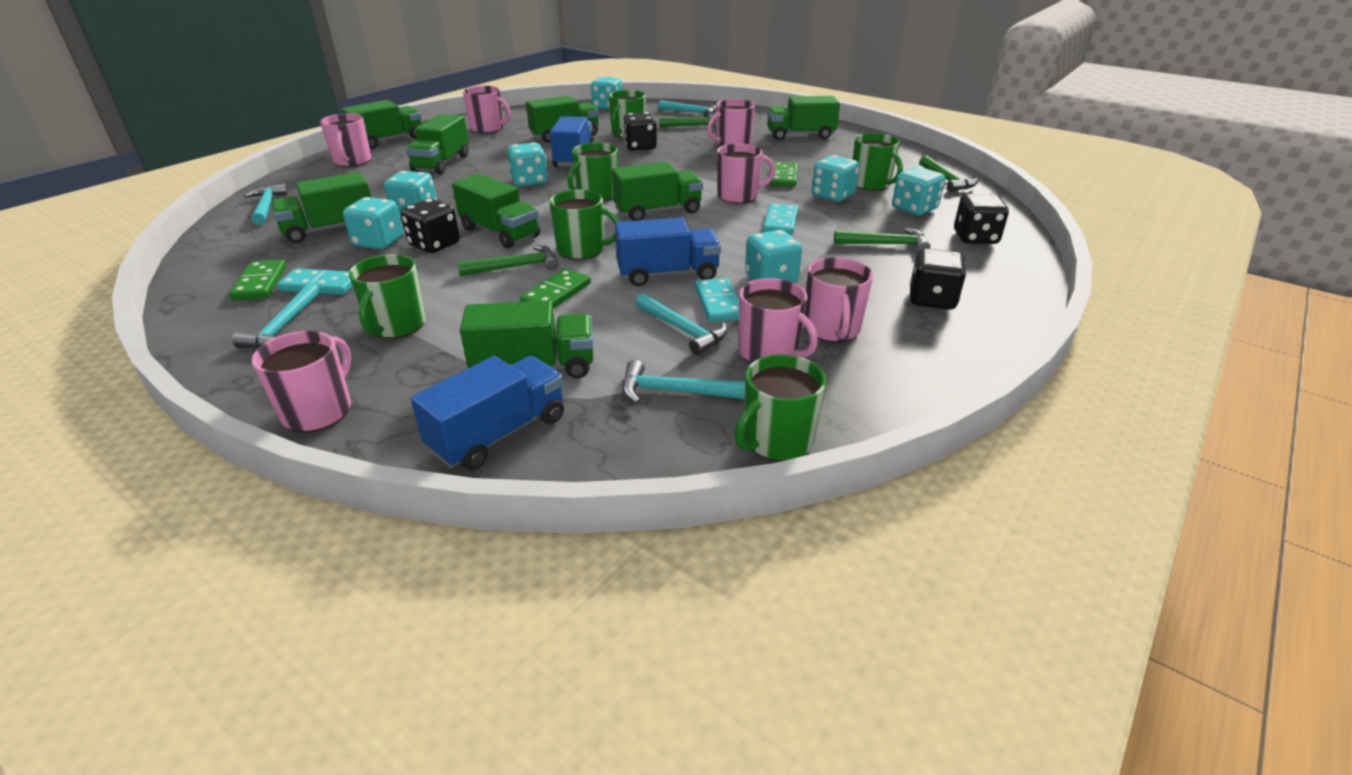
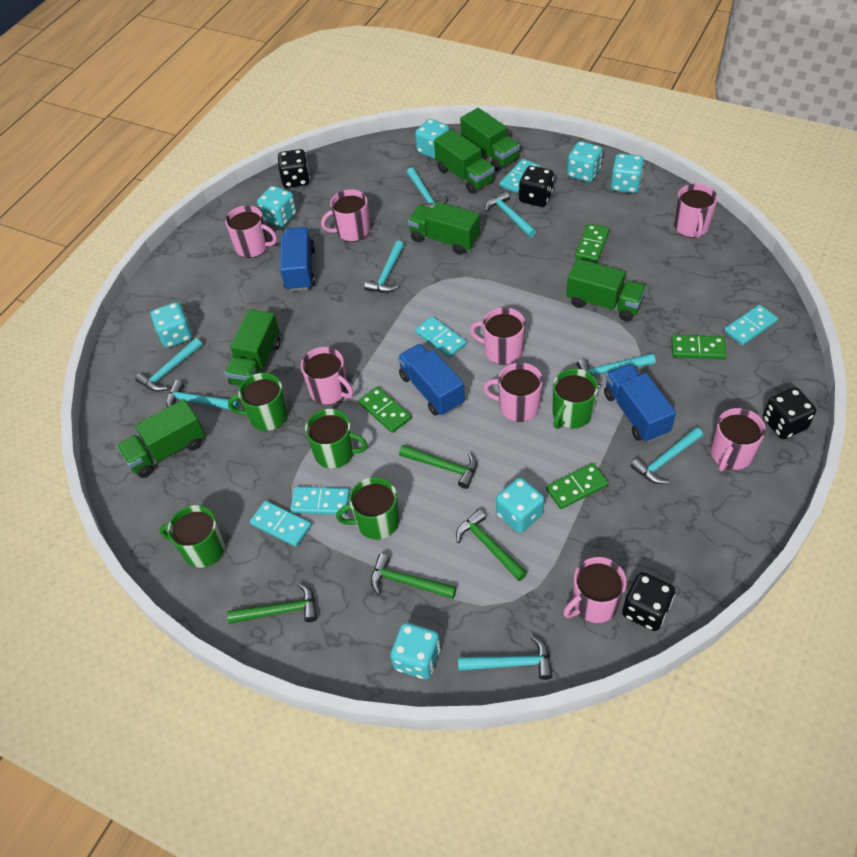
green domino: 3 -> 4
green mug: 6 -> 5
green truck: 8 -> 6
pink mug: 7 -> 8
turquoise domino: 3 -> 5
turquoise hammer: 5 -> 8

